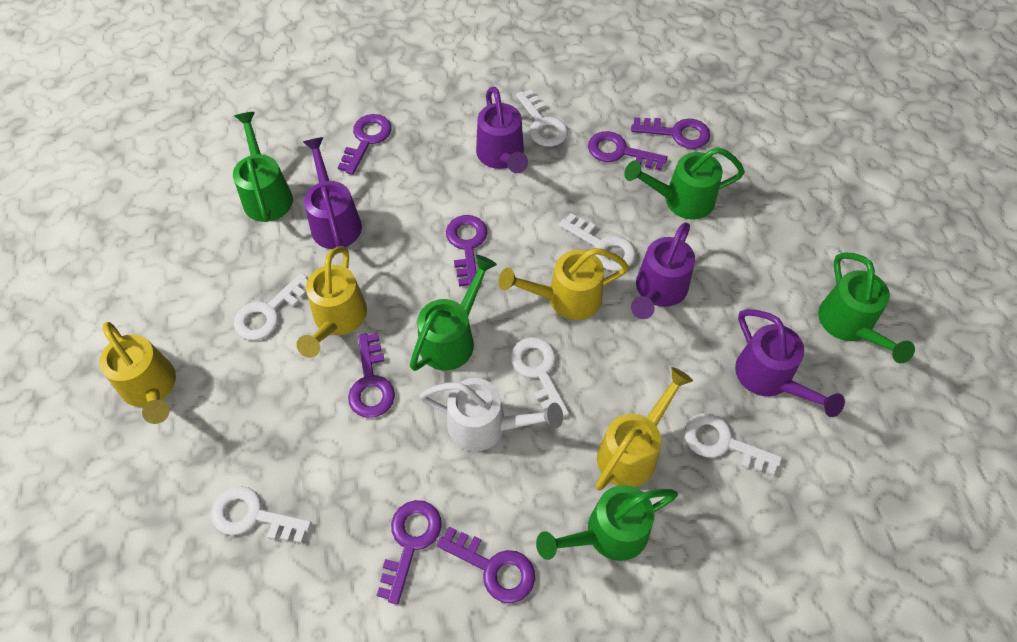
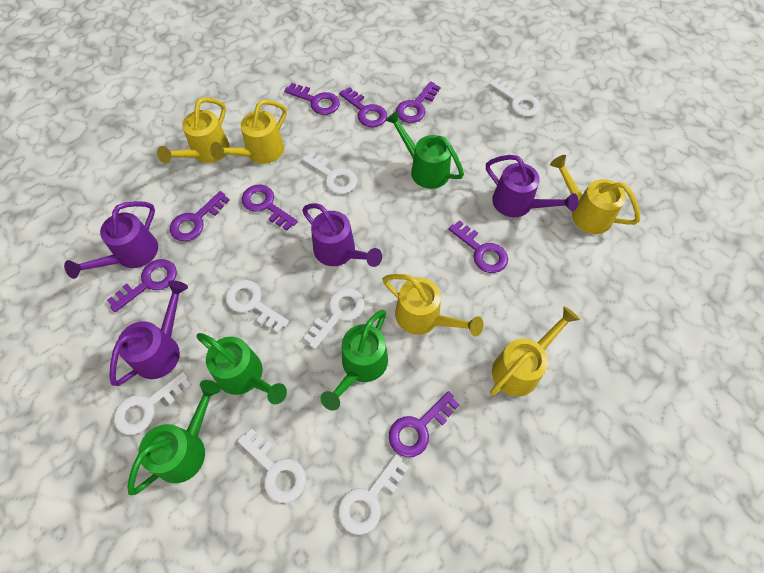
green watering can: 5 -> 4
purple key: 7 -> 8
white key: 6 -> 7
white watering can: 1 -> 0
yellow watering can: 4 -> 5

